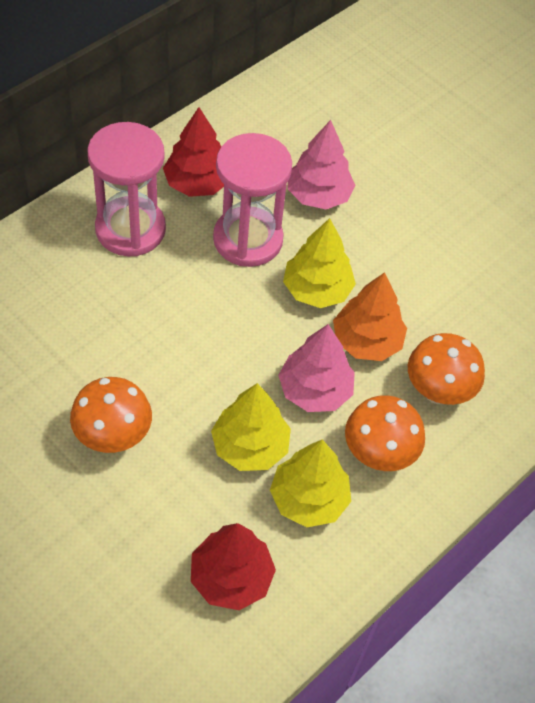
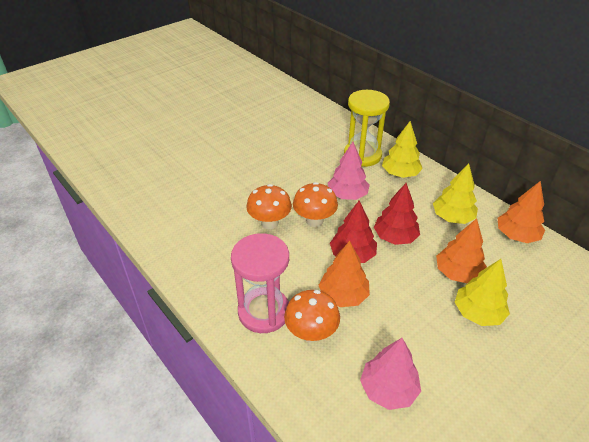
orange tree: 1 -> 3
pink hourglass: 2 -> 1
yellow hourglass: 0 -> 1

